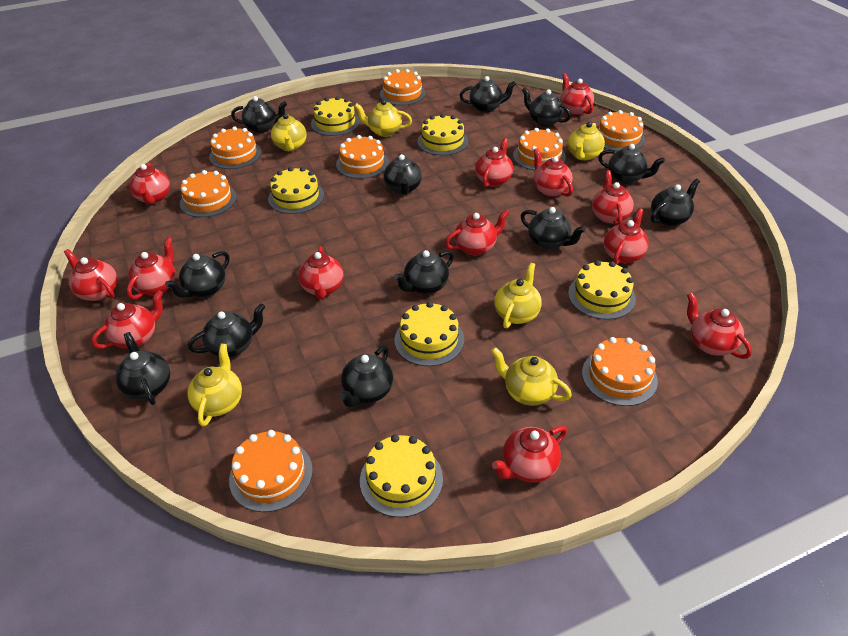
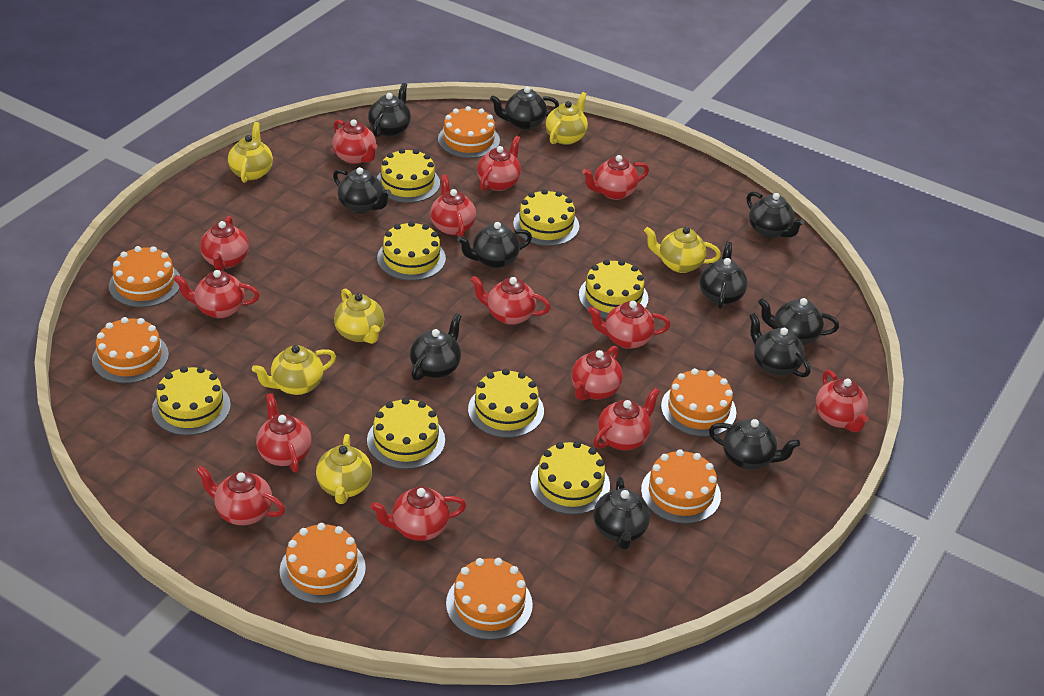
black teapot: 12 -> 11
orange cake: 8 -> 7
red teapot: 13 -> 14
yellow cake: 6 -> 8

